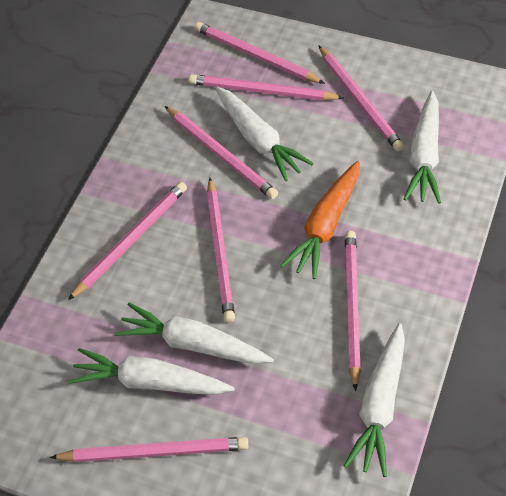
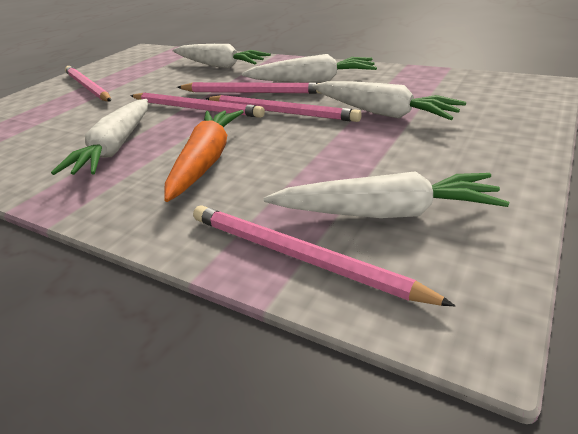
pink pencil: 8 -> 5

